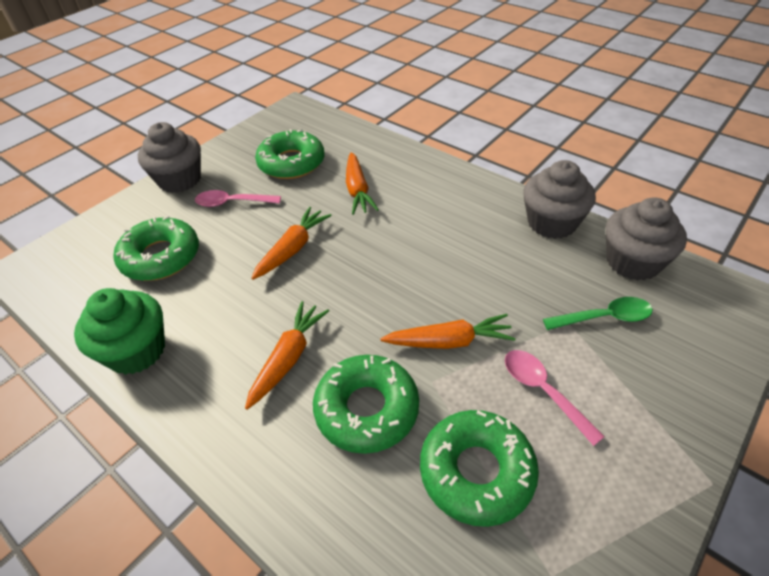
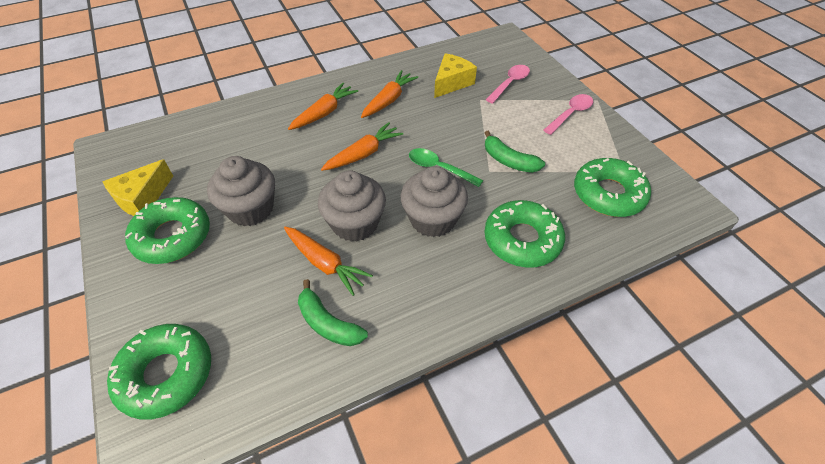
green banana: 0 -> 2
green cupcake: 1 -> 0
yellow cheese: 0 -> 2

